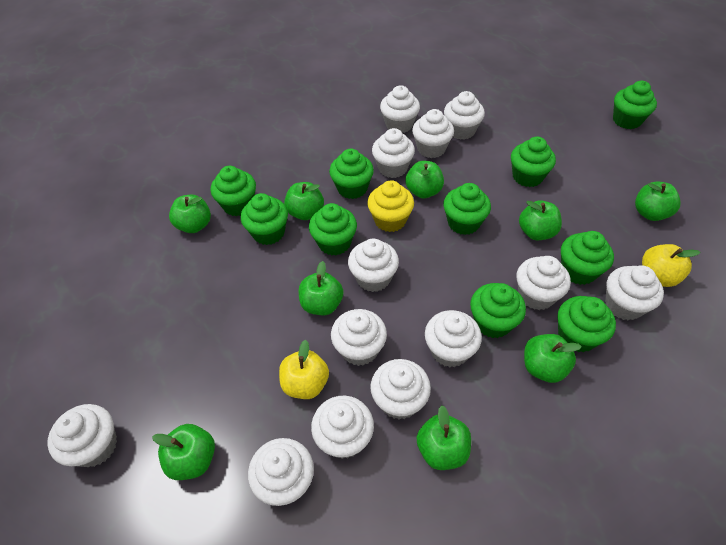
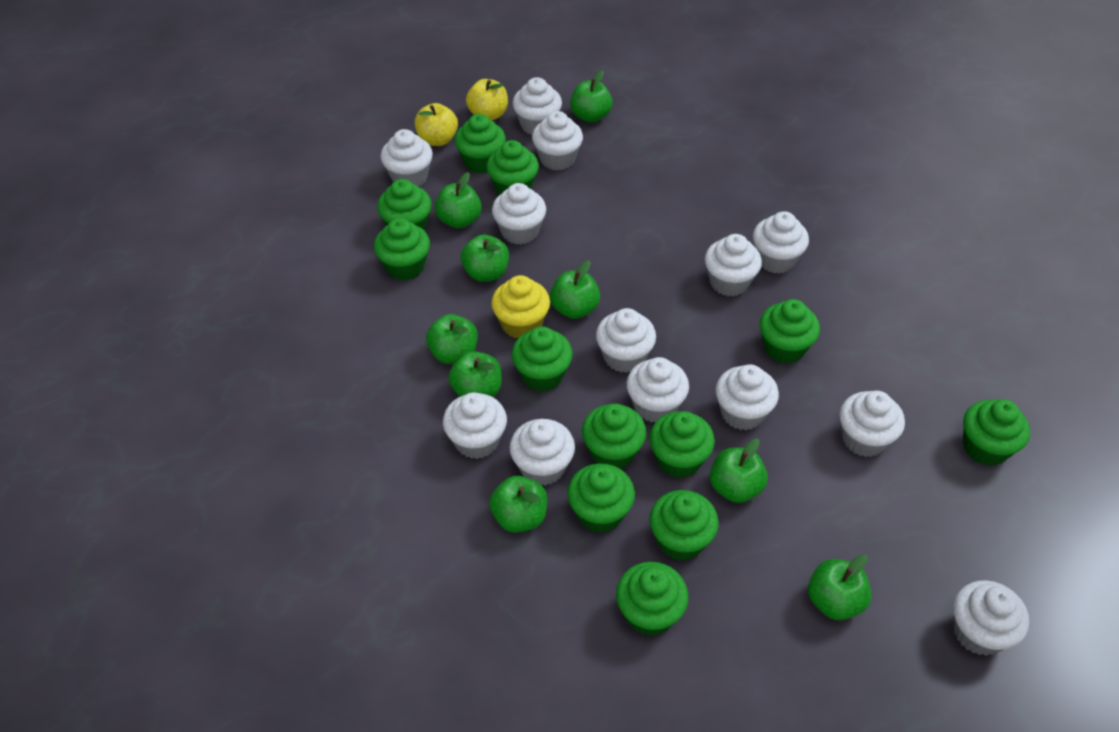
green cupcake: 10 -> 12

